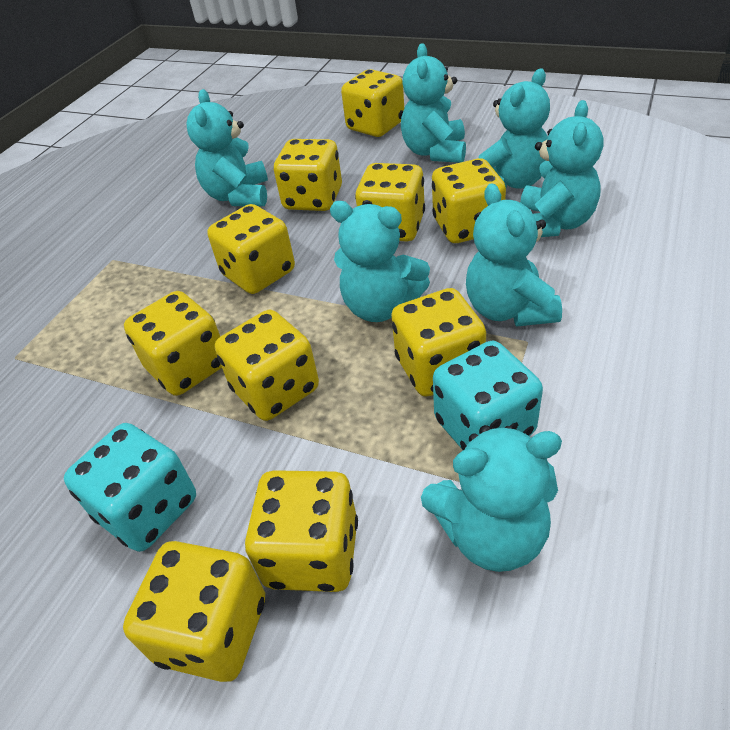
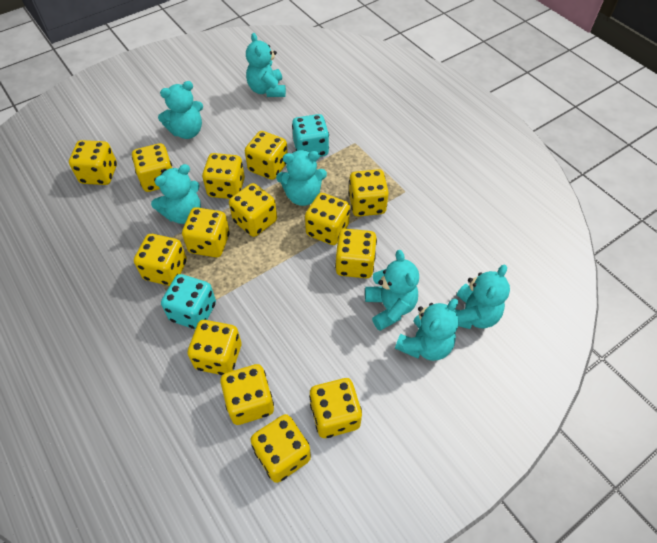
yellow dice: 10 -> 14

